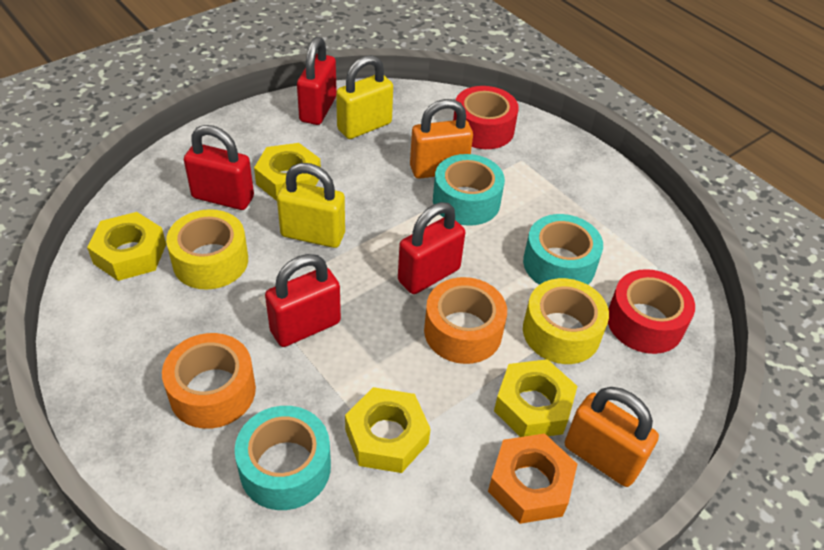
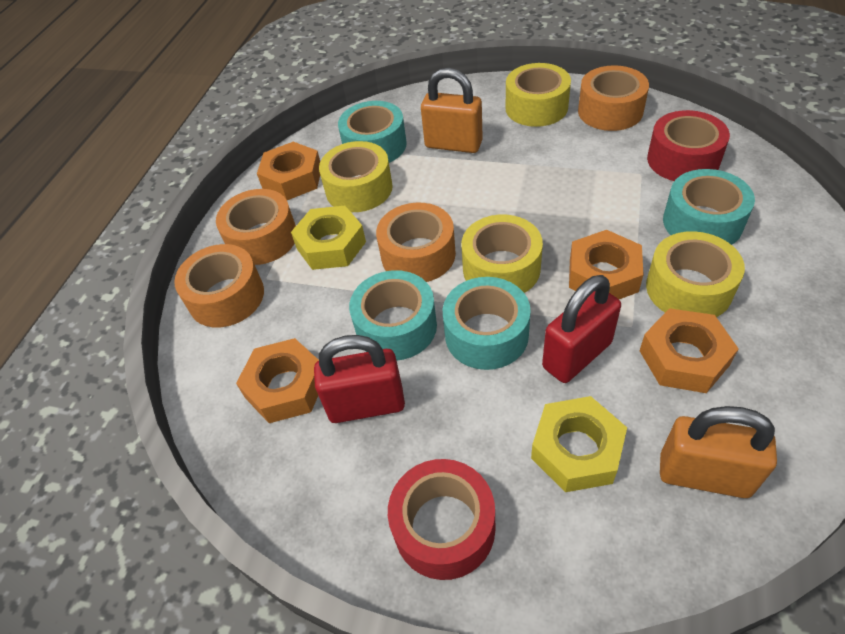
orange nut: 1 -> 4
orange tape: 2 -> 4
red padlock: 4 -> 2
turquoise tape: 3 -> 4
yellow nut: 4 -> 2
yellow padlock: 2 -> 0
yellow tape: 2 -> 4

